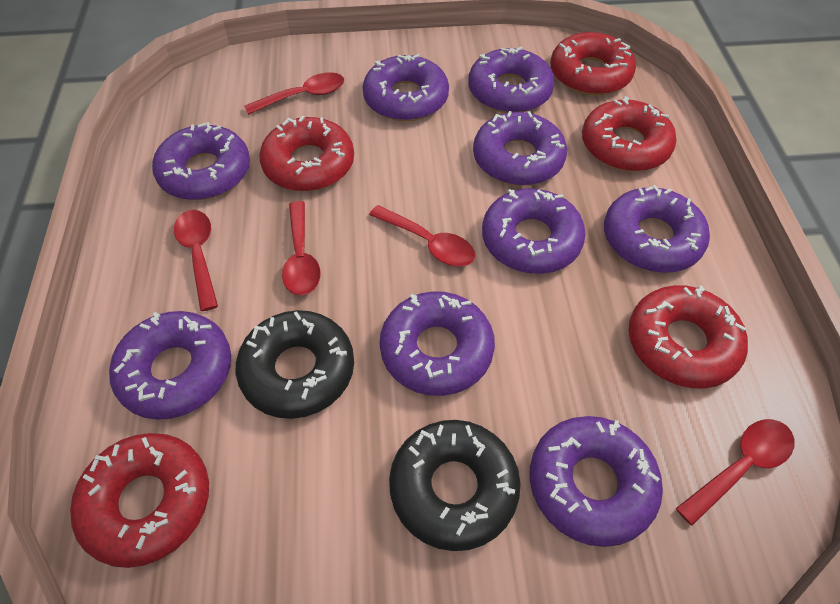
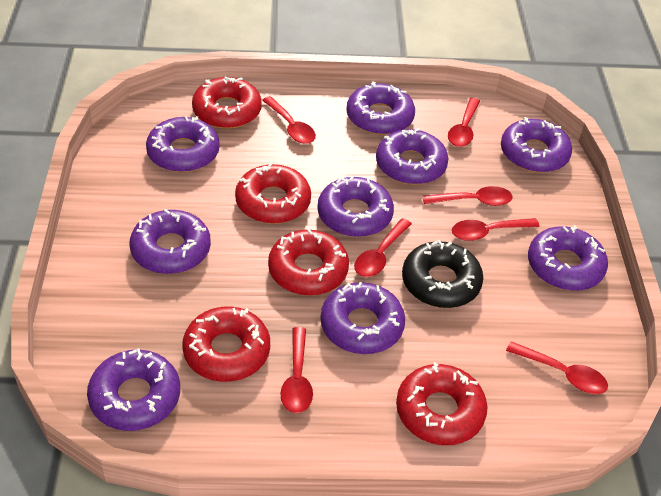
black donut: 2 -> 1
red spoon: 5 -> 7

